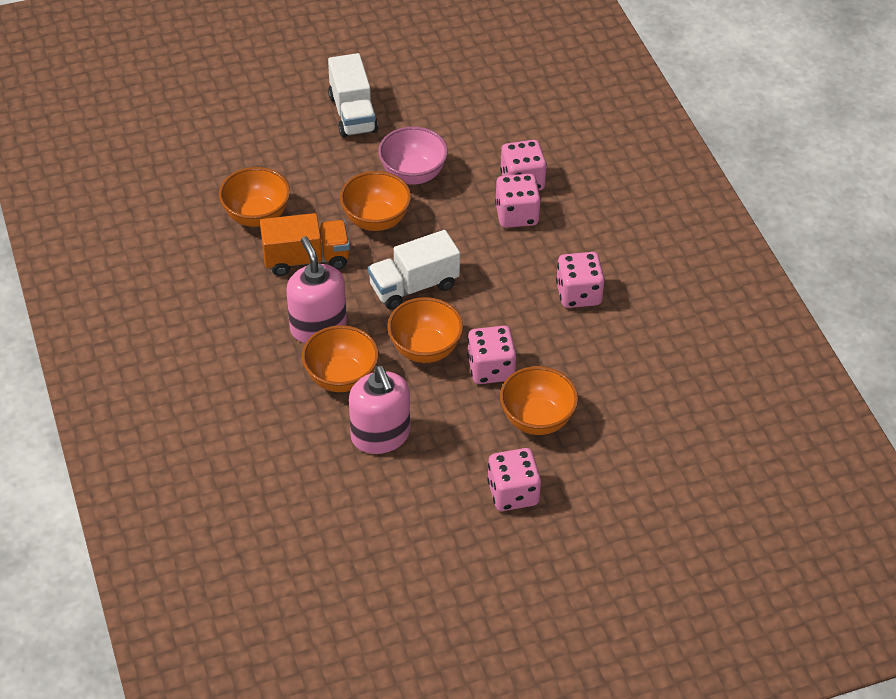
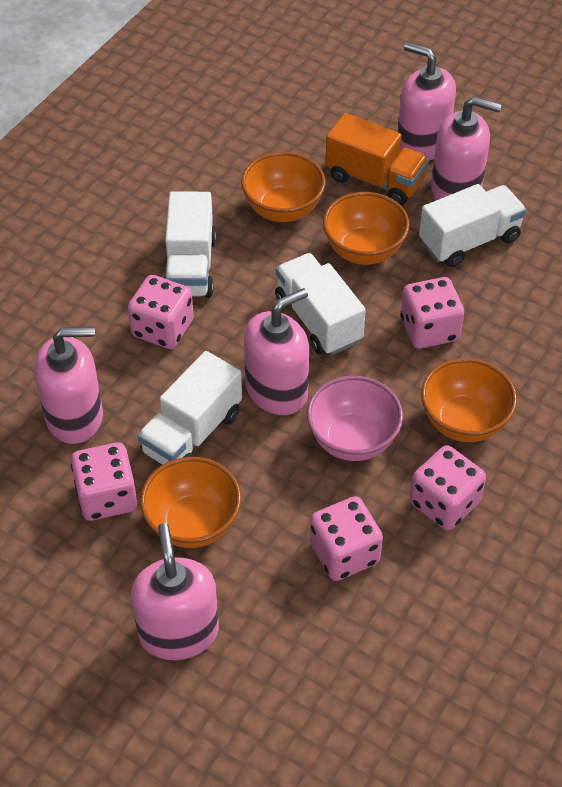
orange bowl: 5 -> 4
pink soap dispenser: 2 -> 5
white truck: 2 -> 4

